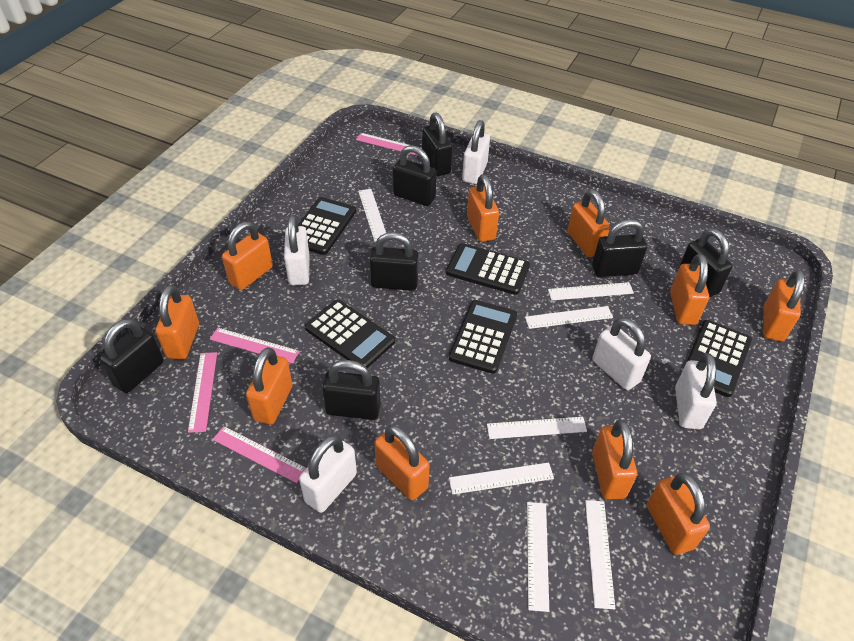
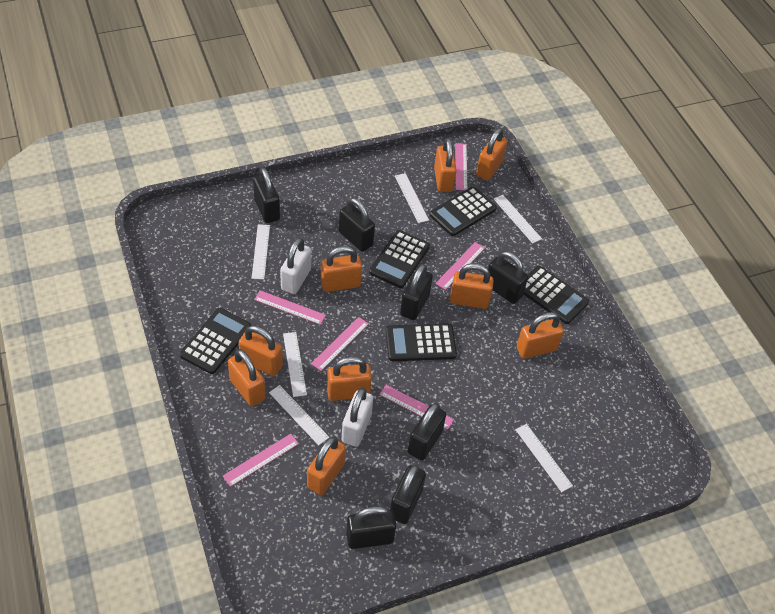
orange padlock: 10 -> 9
pink ruler: 4 -> 6
white padlock: 5 -> 2
white ruler: 7 -> 6

